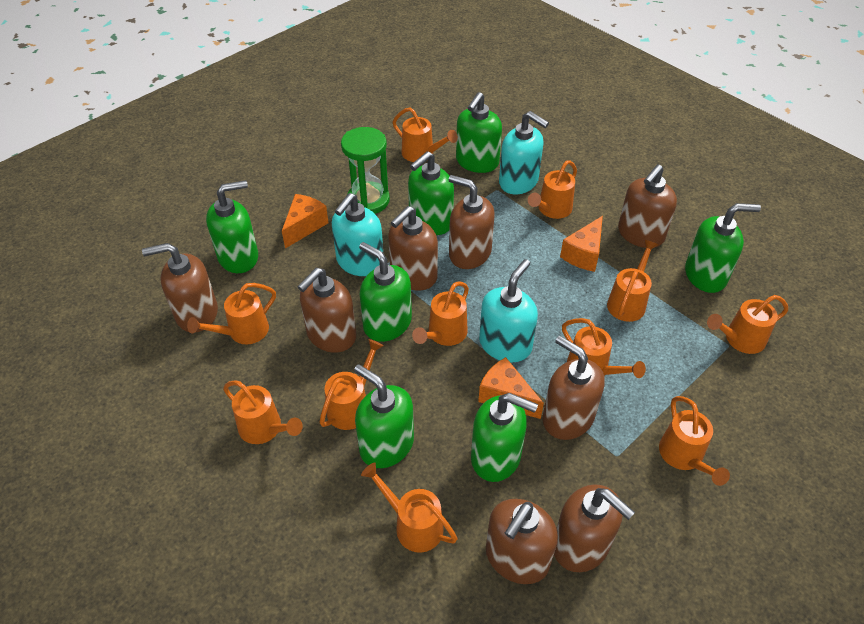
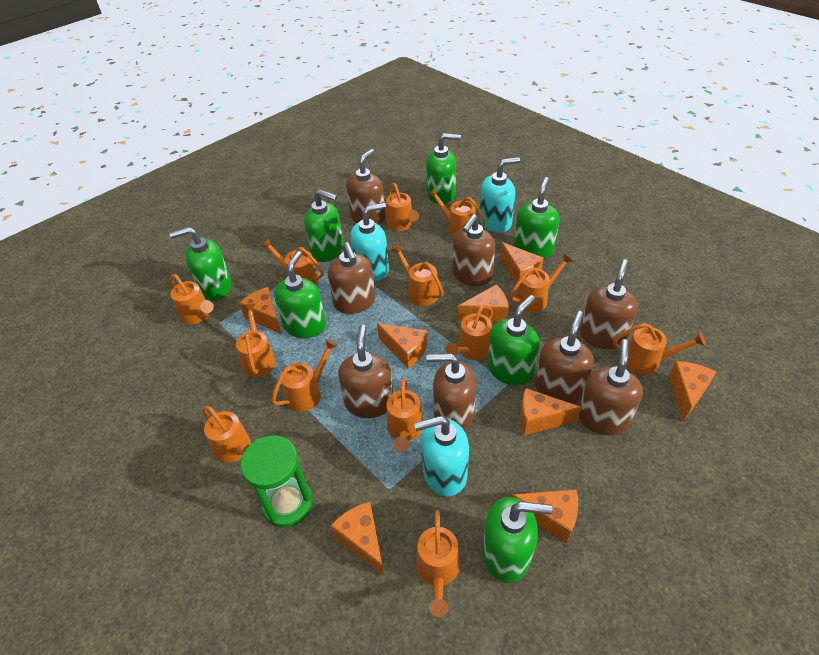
orange cheese: 3 -> 8
orange watering can: 11 -> 13

